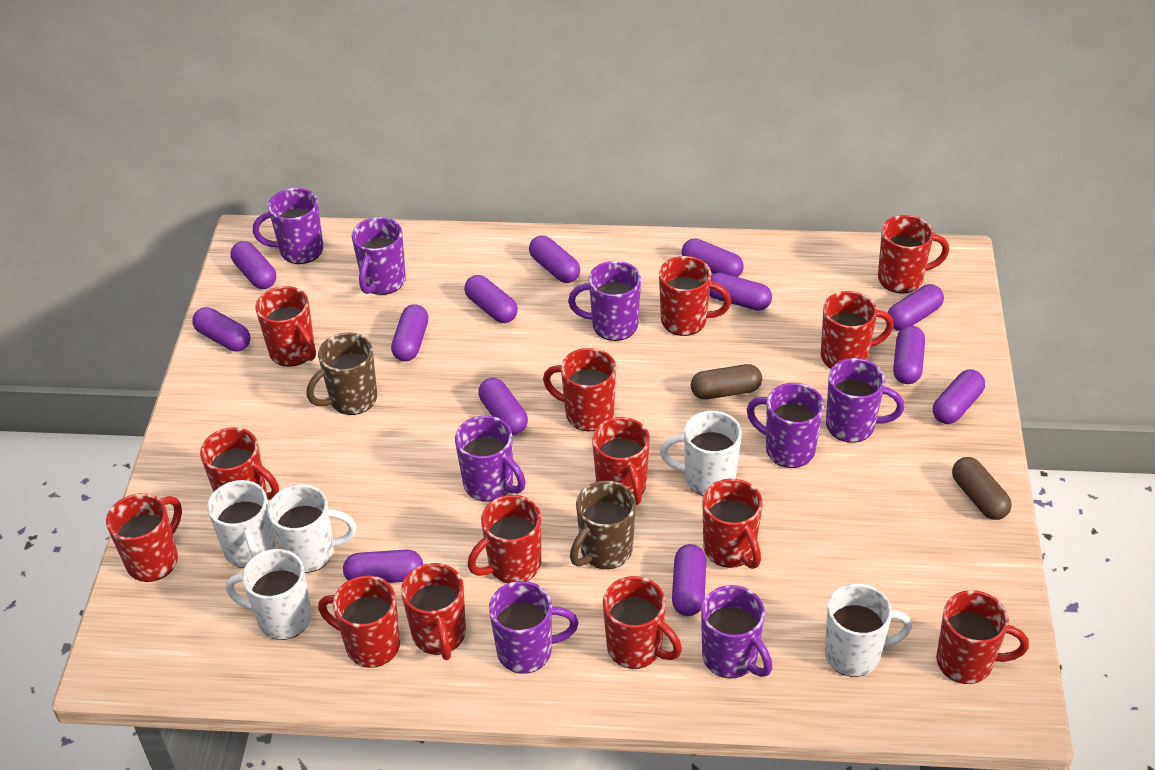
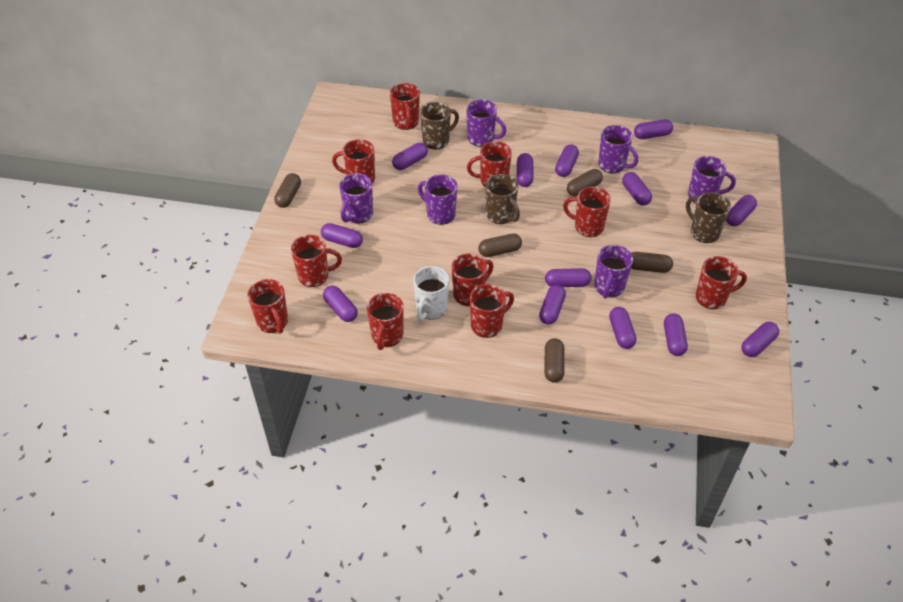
brown capsule: 2 -> 5
brown mug: 2 -> 3
purple mug: 8 -> 6
red mug: 14 -> 10
white mug: 5 -> 1

